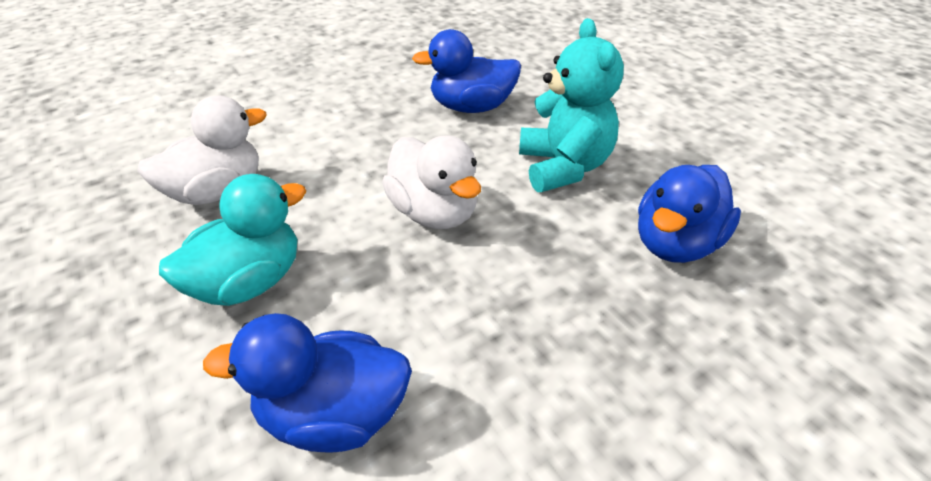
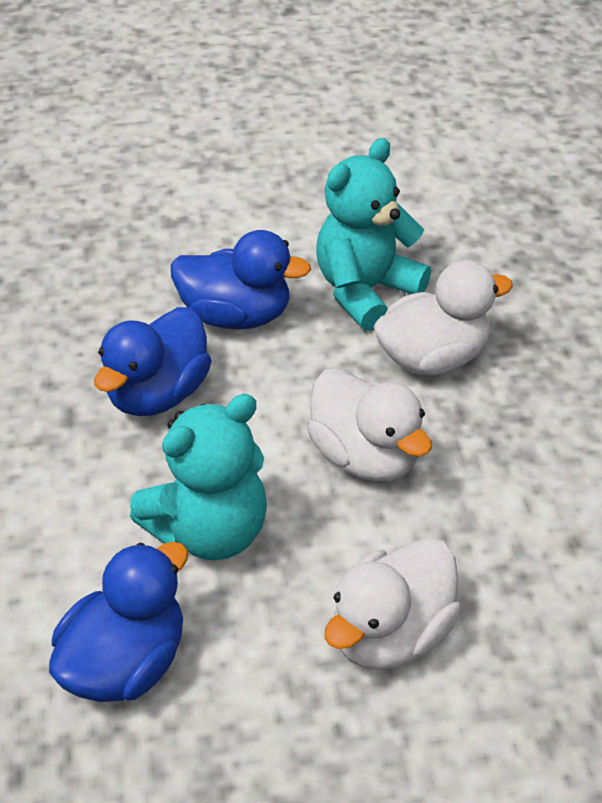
turquoise duck: 1 -> 0
turquoise teddy bear: 1 -> 2
white duck: 2 -> 3

